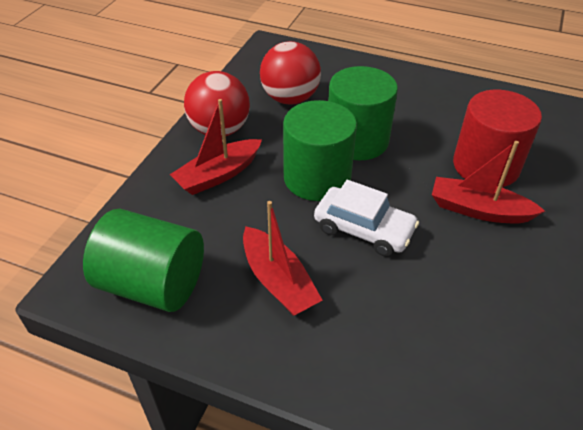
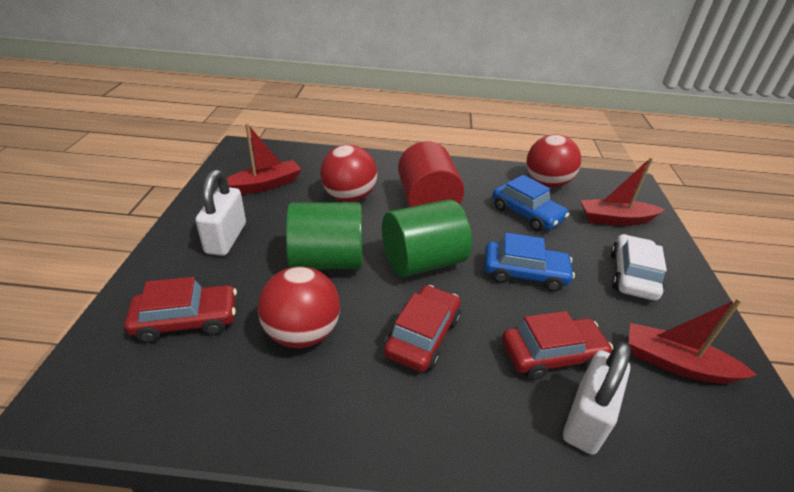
blue car: 0 -> 2
green cylinder: 3 -> 2
red ball: 2 -> 3
red car: 0 -> 3
white padlock: 0 -> 2

